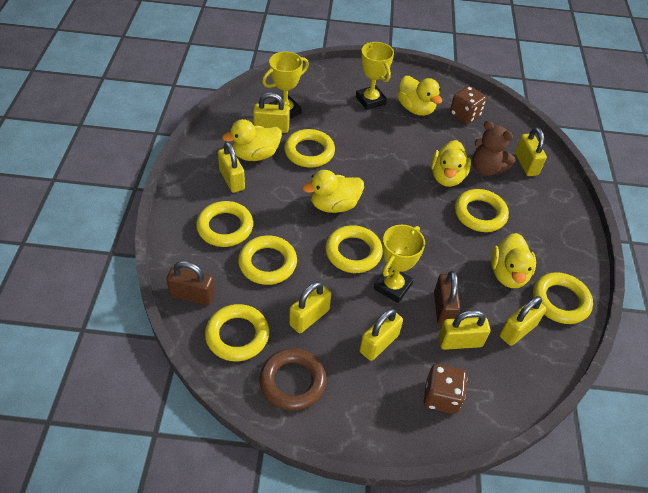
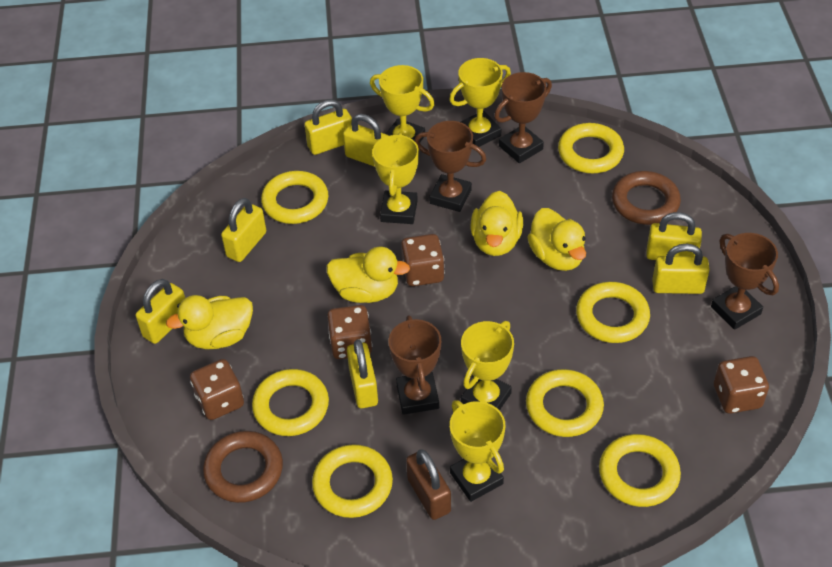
brown dice: 2 -> 4
brown padlock: 2 -> 1
brown ring: 1 -> 2
brown teddy bear: 1 -> 0
brown trophy: 0 -> 4
yellow duck: 5 -> 4
yellow trophy: 3 -> 5

